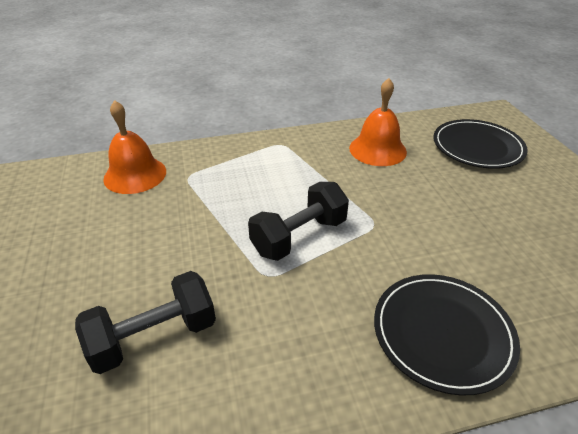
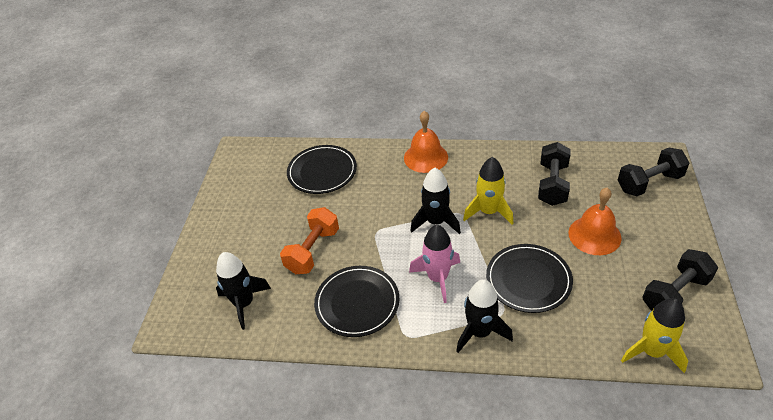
black dumbbell: 2 -> 3
black plate: 2 -> 3
black rocket: 0 -> 3
orange dumbbell: 0 -> 1
pink rocket: 0 -> 1
yellow rocket: 0 -> 2

